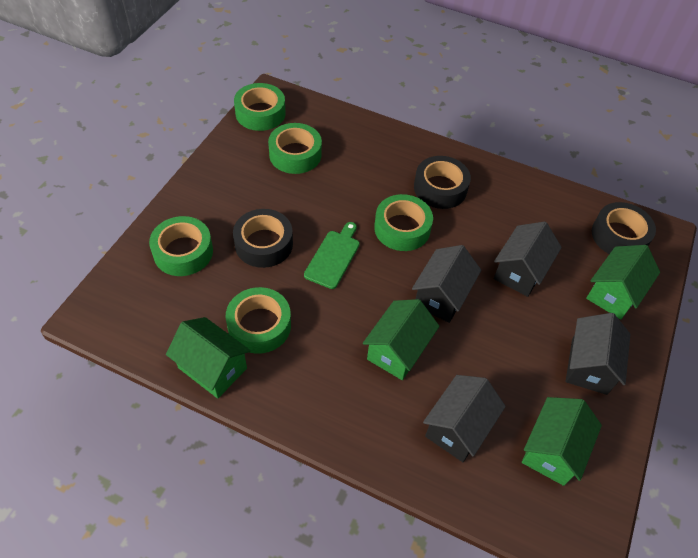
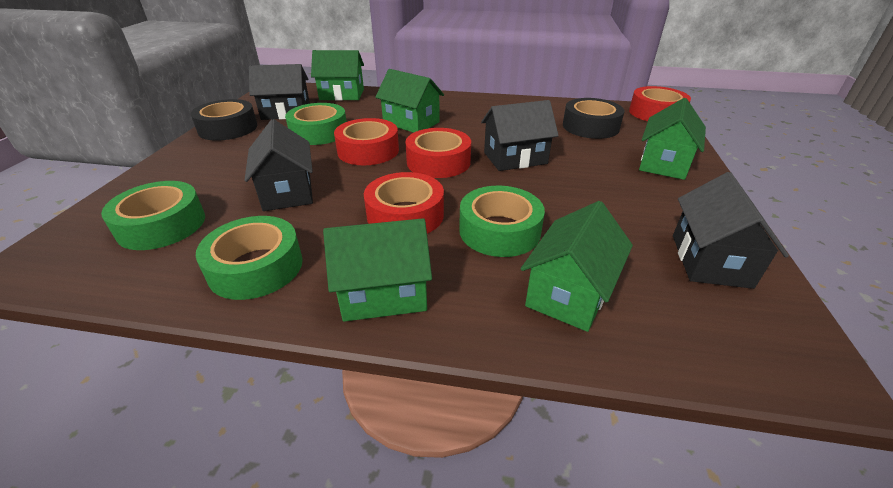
black tape: 3 -> 2
green cutting board: 1 -> 0
green house: 4 -> 5
green tape: 5 -> 4
red tape: 0 -> 4

